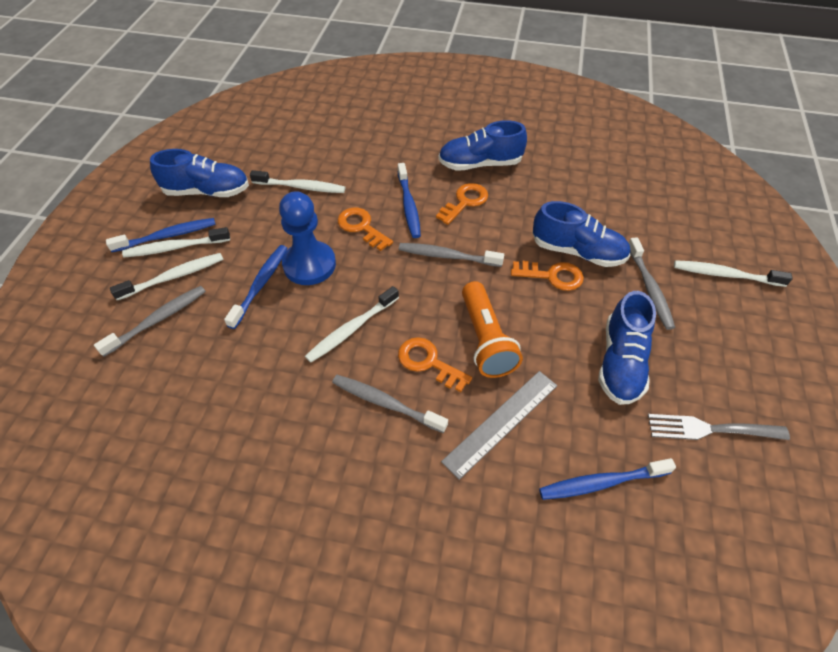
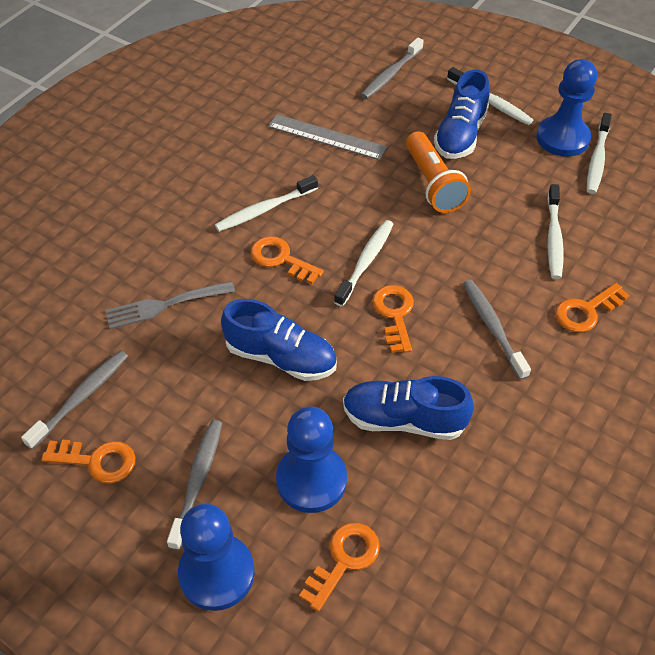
blue pawn: 1 -> 3
blue shoe: 4 -> 3
blue toothbrush: 4 -> 0
orange key: 4 -> 5

